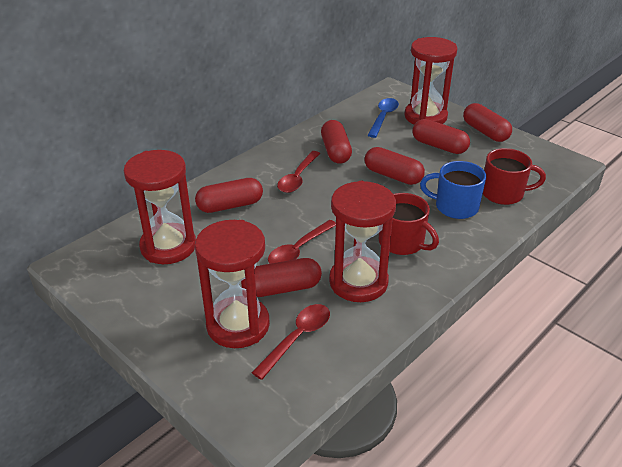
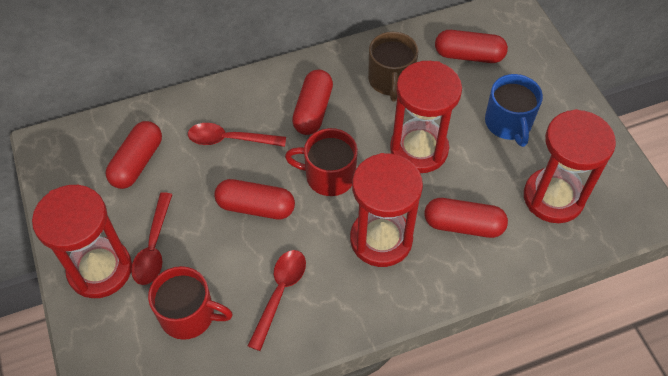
blue spoon: 1 -> 0
brown mug: 0 -> 1
red capsule: 6 -> 5

